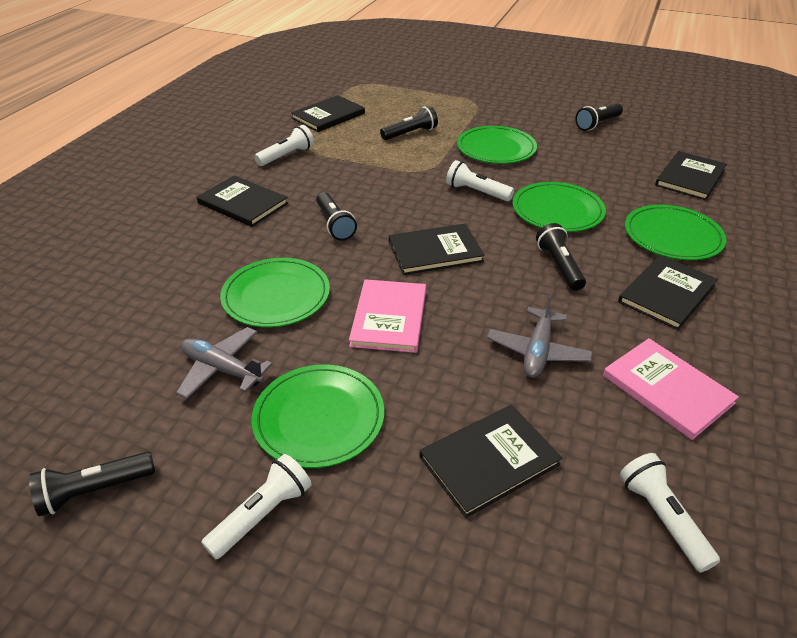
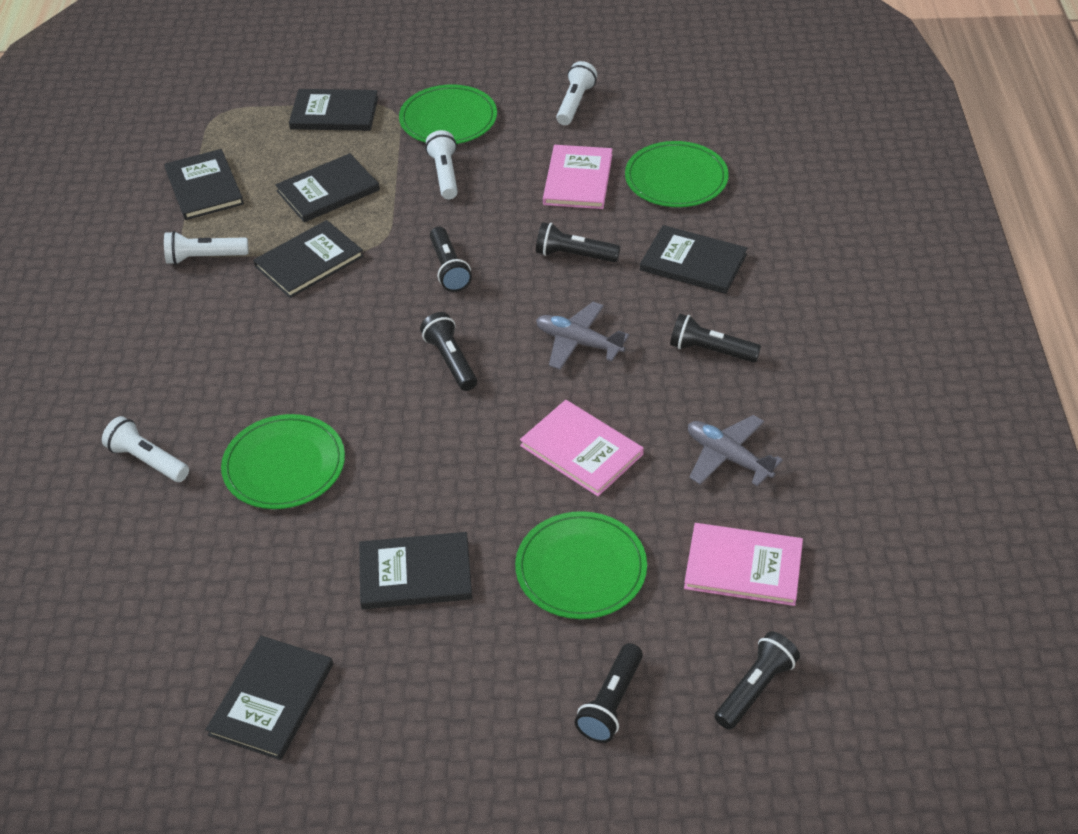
black book: 6 -> 7
black flashlight: 5 -> 6
green plate: 5 -> 4
pink book: 2 -> 3

